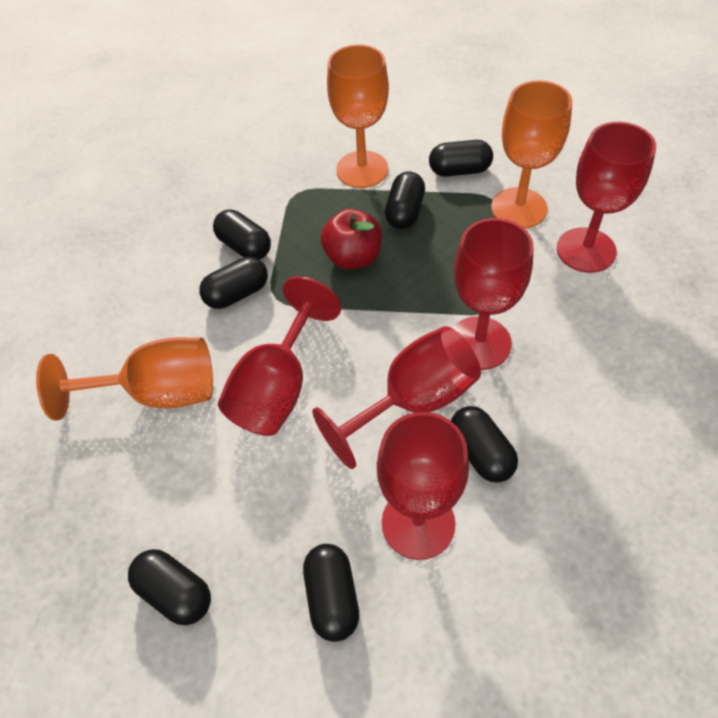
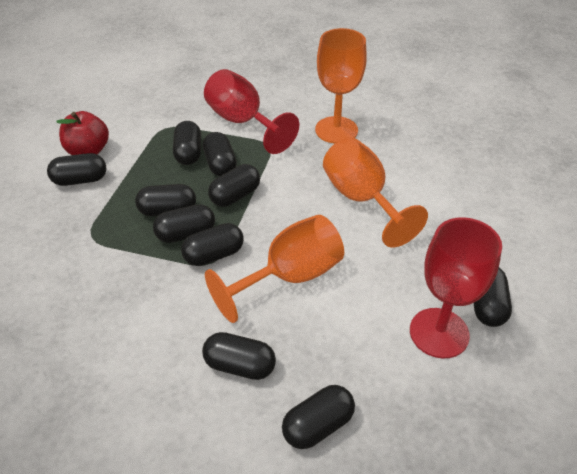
black capsule: 7 -> 10
red goblet: 5 -> 2

